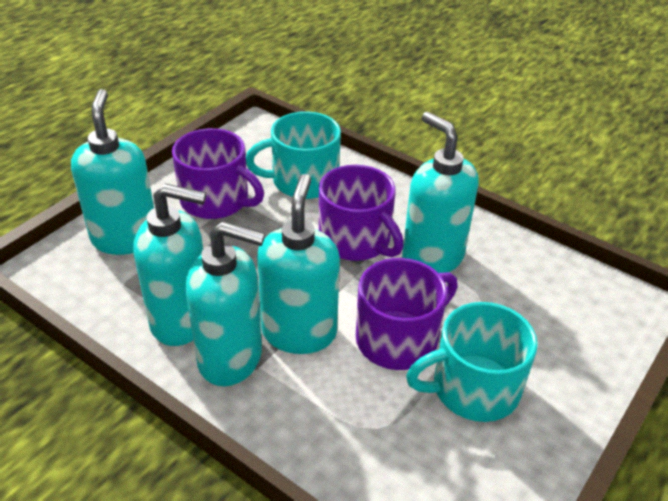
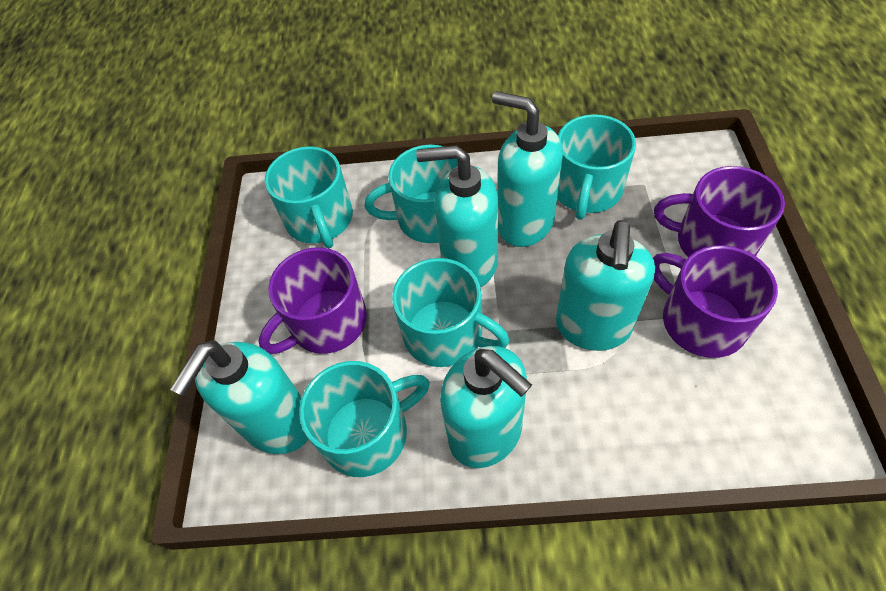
turquoise mug: 2 -> 5

